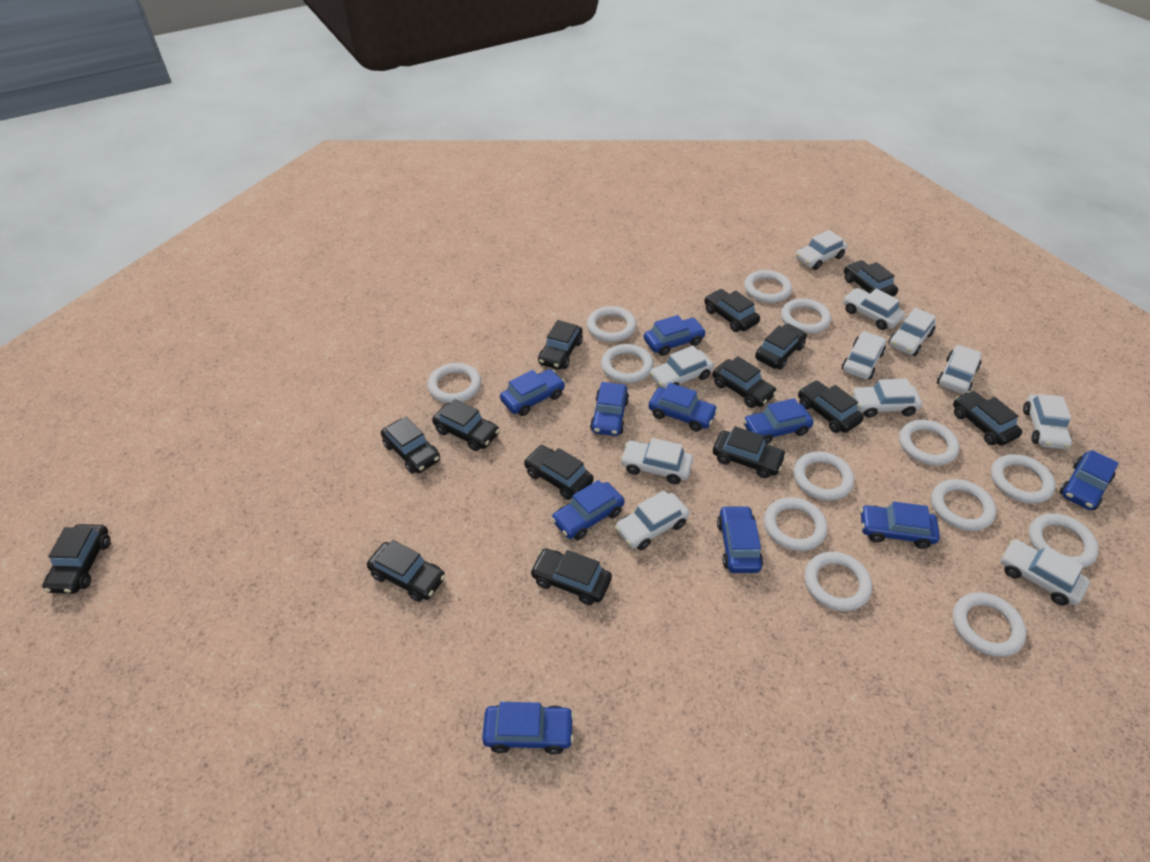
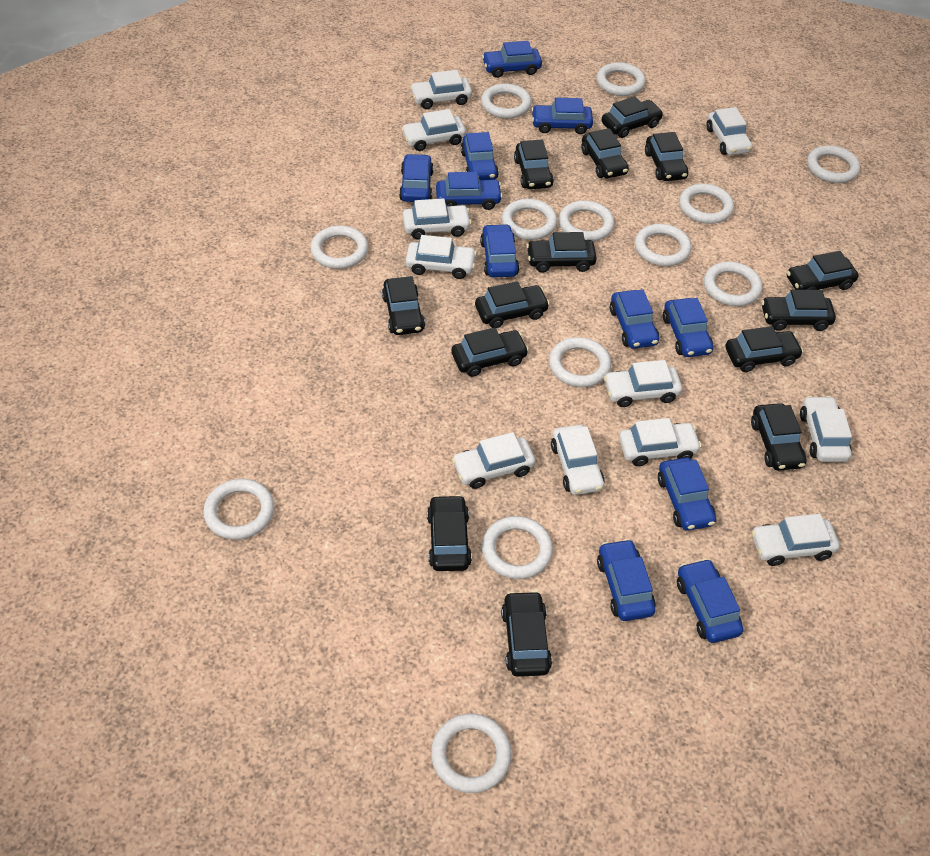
blue car: 10 -> 11

